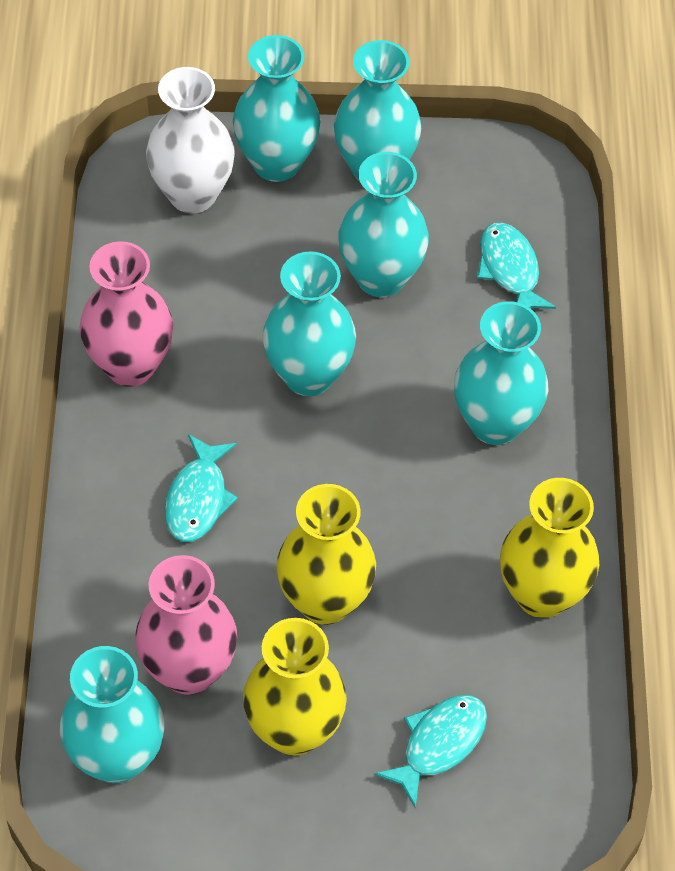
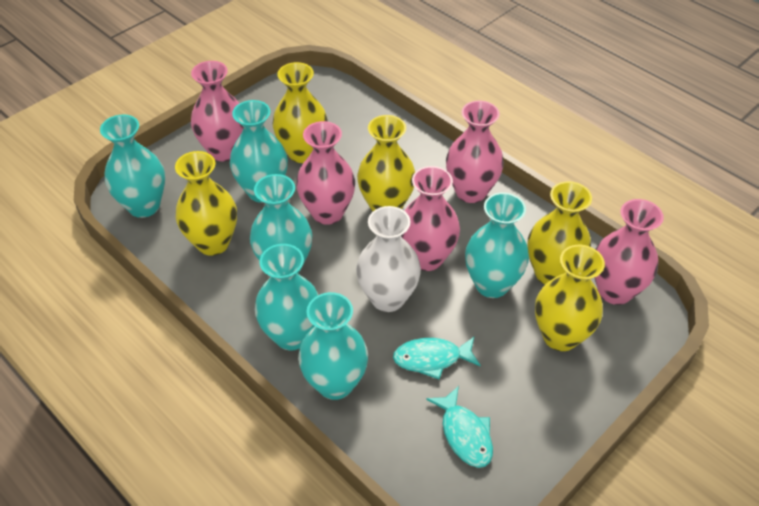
pink vase: 2 -> 5
turquoise fish: 3 -> 2
yellow vase: 3 -> 5

